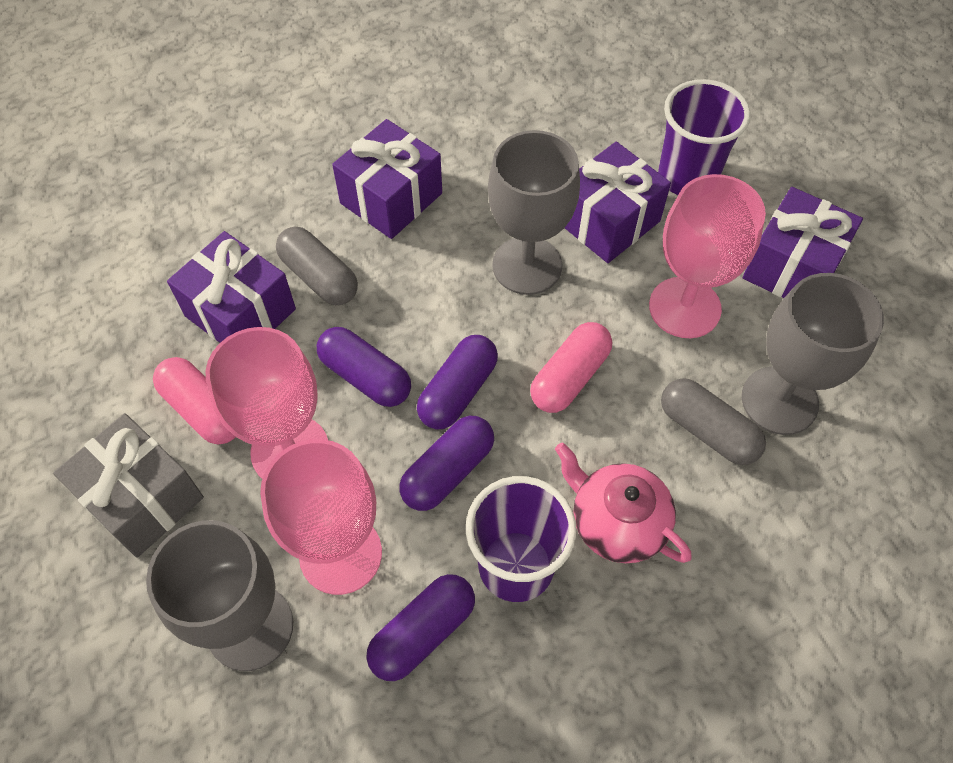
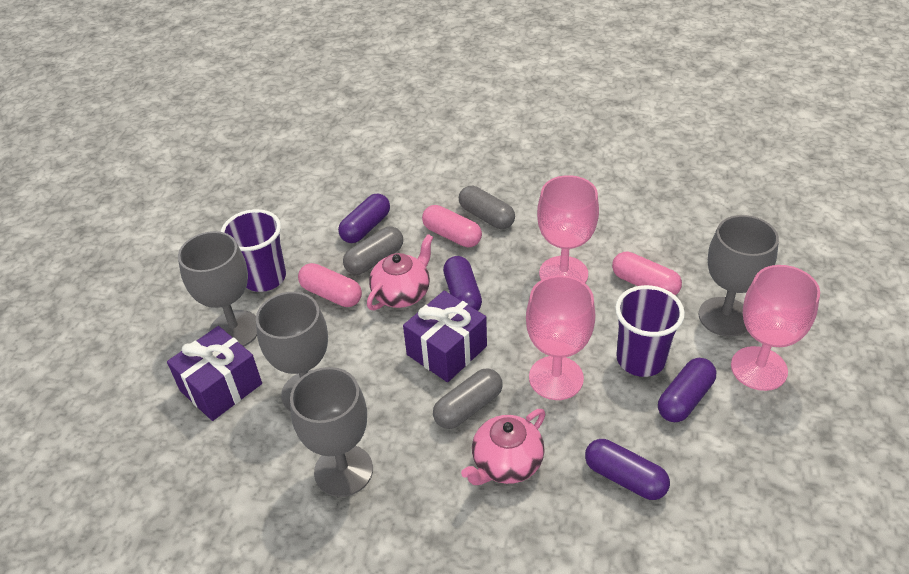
grey capsule: 2 -> 3
grey gift: 1 -> 0
grey goblet: 3 -> 4
pink capsule: 2 -> 3
pink teapot: 1 -> 2
purple gift: 4 -> 2

